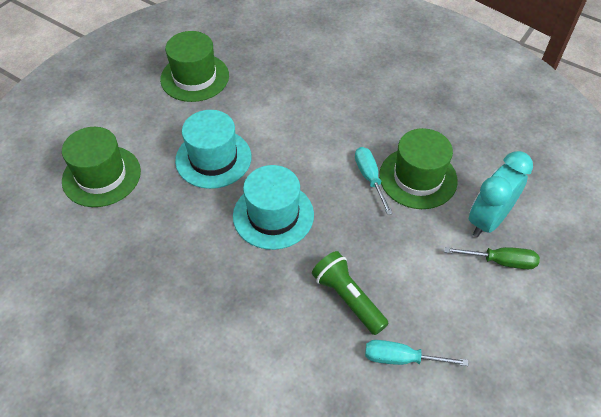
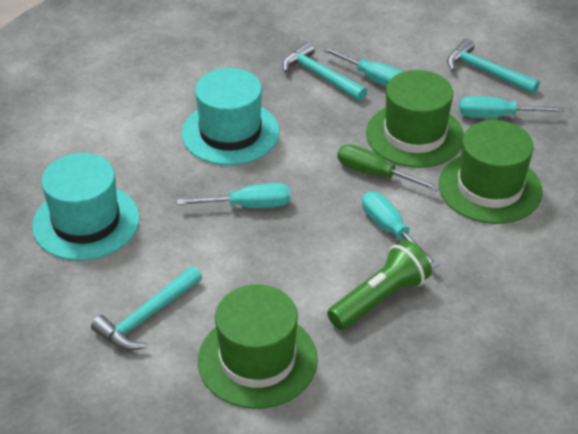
turquoise clock: 1 -> 0
turquoise hammer: 0 -> 3
turquoise screwdriver: 2 -> 4

